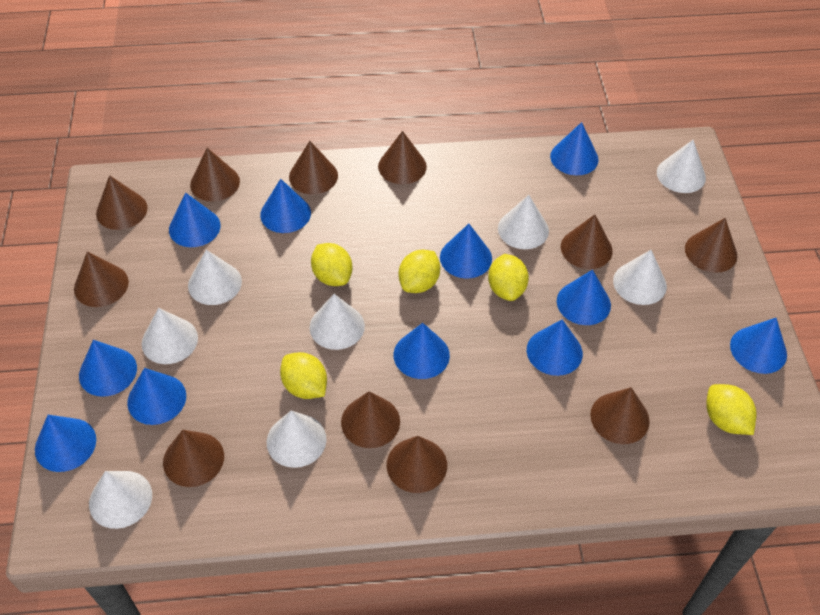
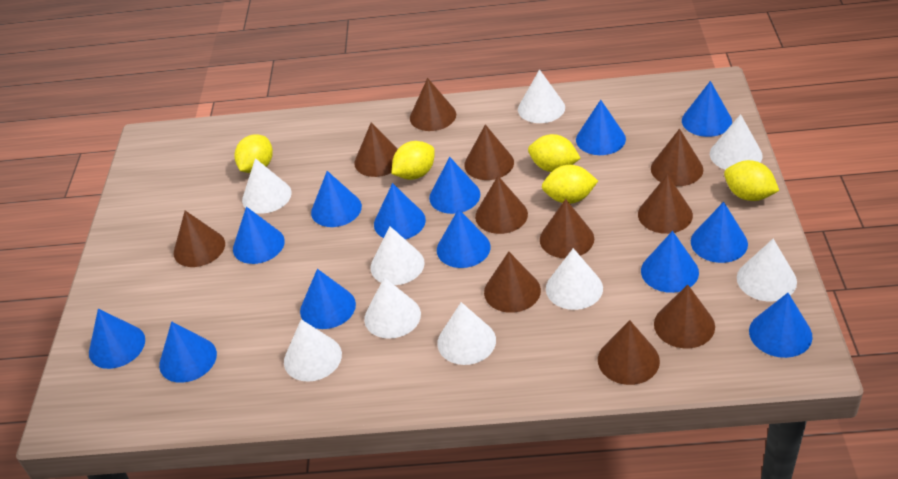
blue cone: 11 -> 13
white cone: 8 -> 9

